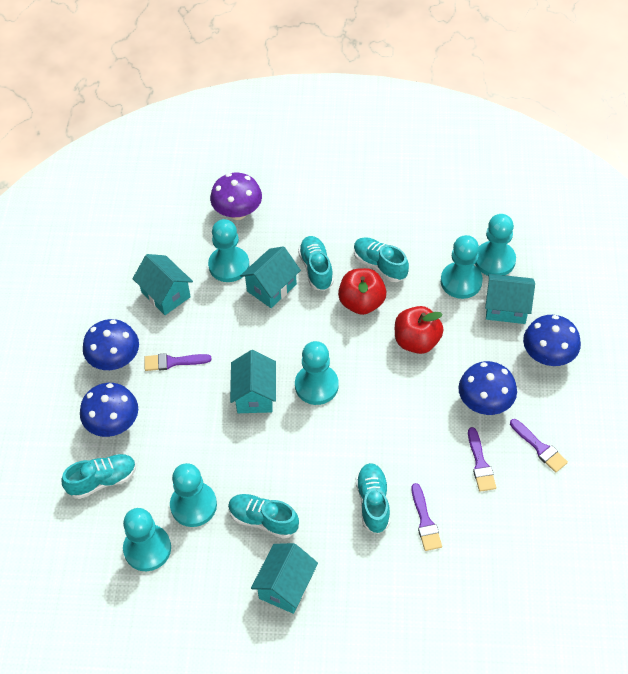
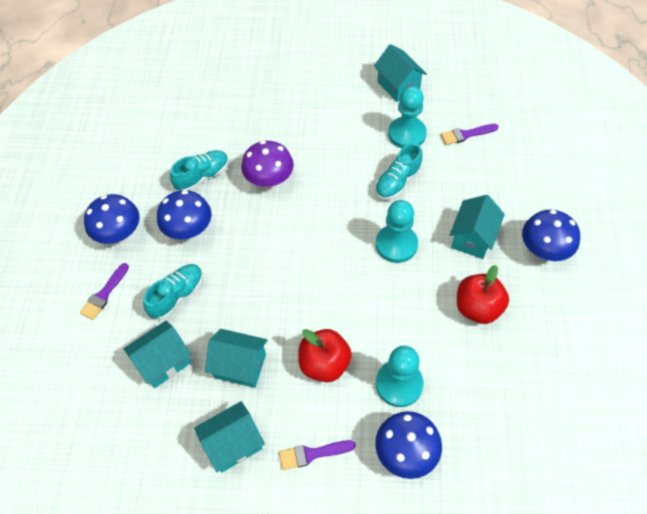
purple brush: 4 -> 3
turquoise pawn: 6 -> 3
turquoise shoe: 5 -> 3

